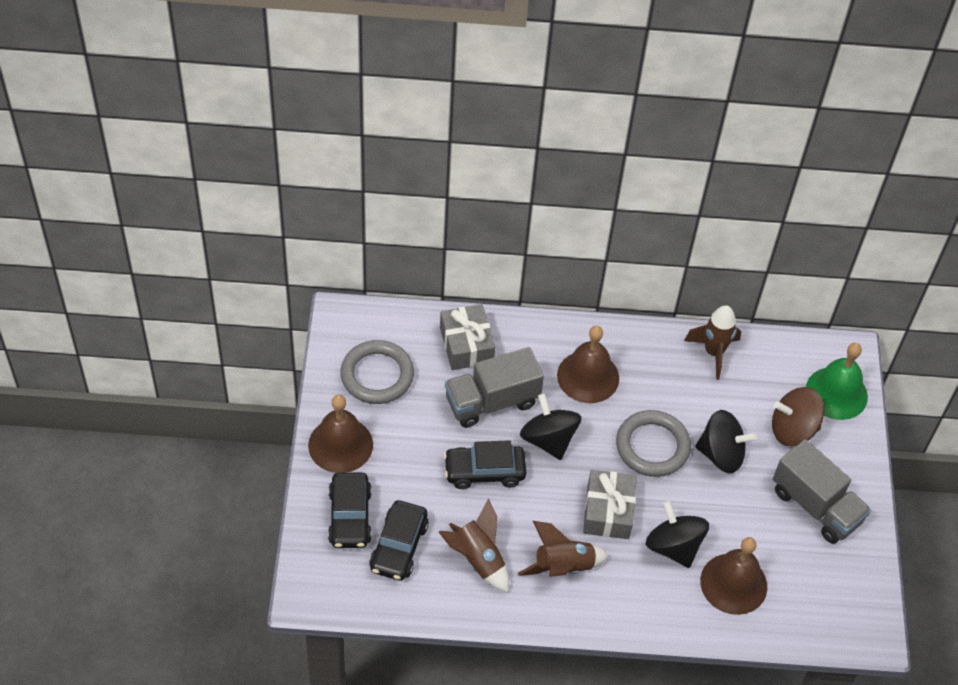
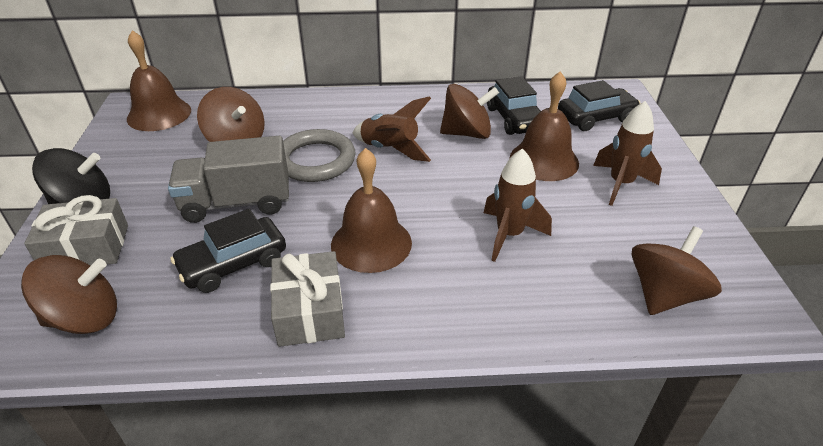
black spinning top: 3 -> 1
brown spinning top: 1 -> 4
green bell: 1 -> 0
grey ring: 2 -> 1
grey truck: 2 -> 1

